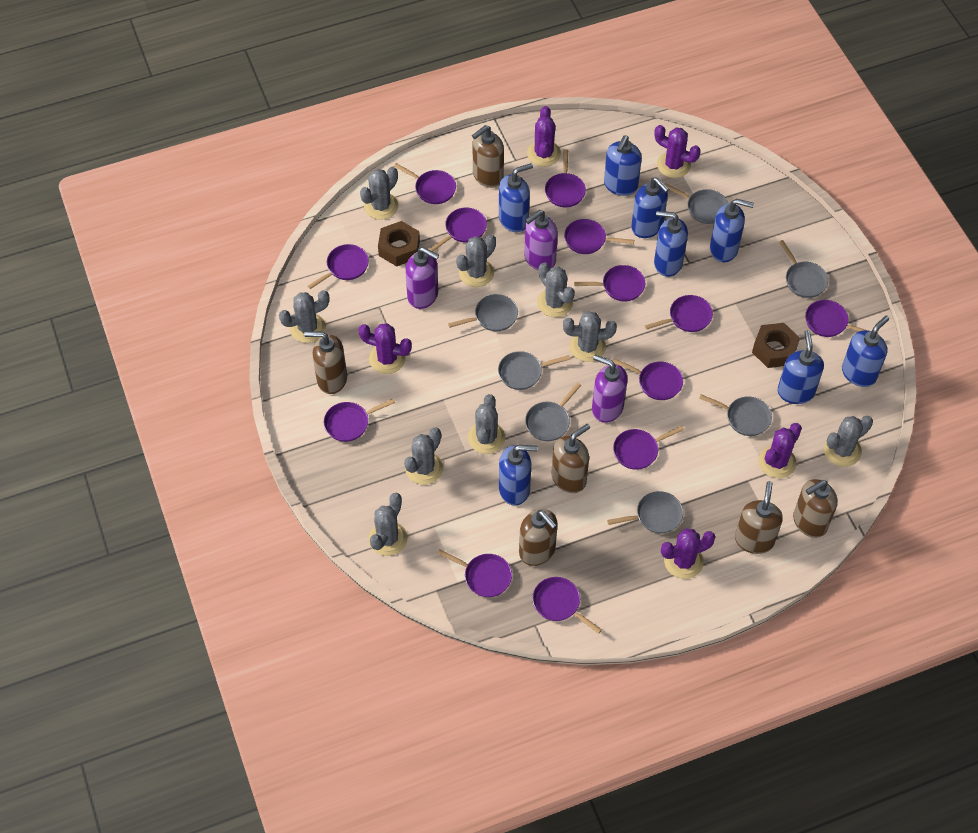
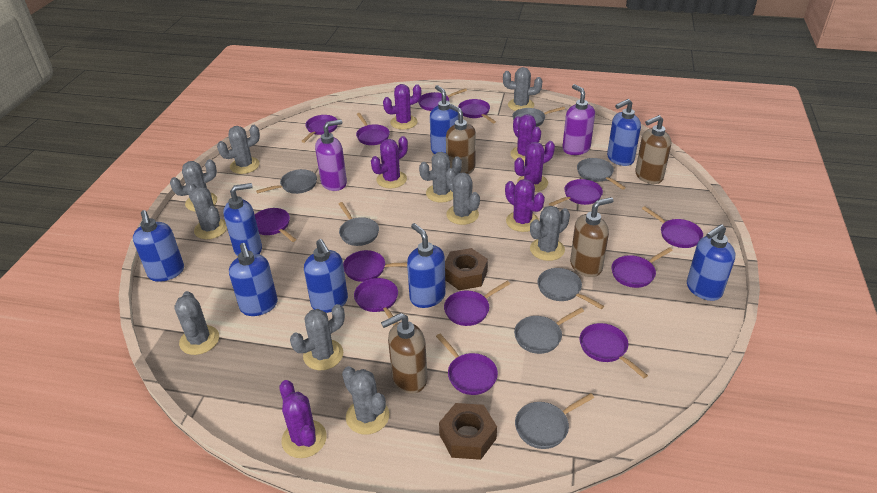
brown soap dispenser: 6 -> 4
grey cactus: 9 -> 10
purple cactus: 5 -> 6
purple soap dispenser: 3 -> 2

